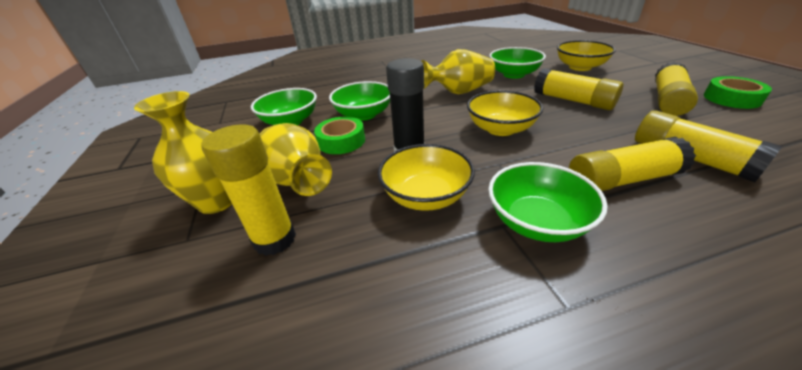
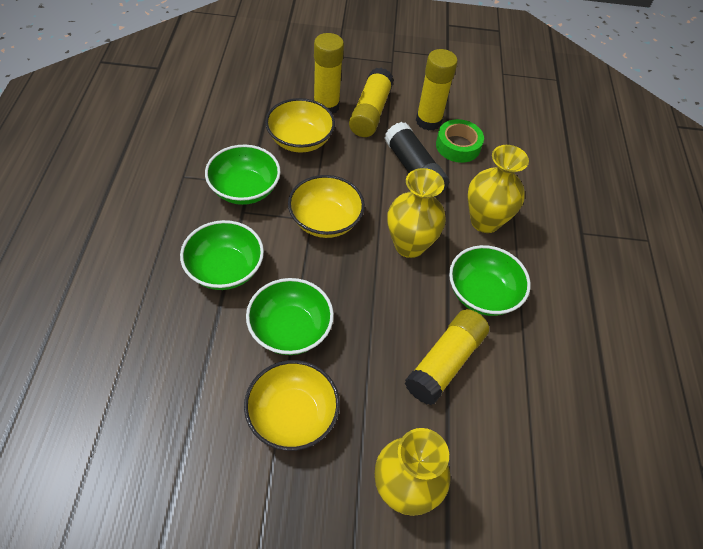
green tape: 2 -> 1
yellow glue stick: 5 -> 4

